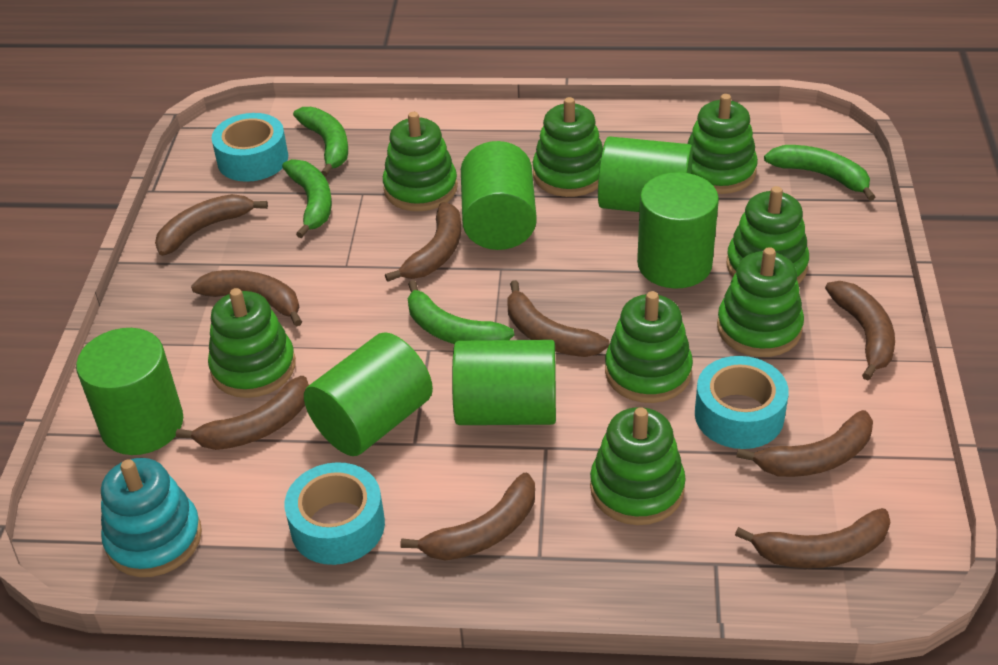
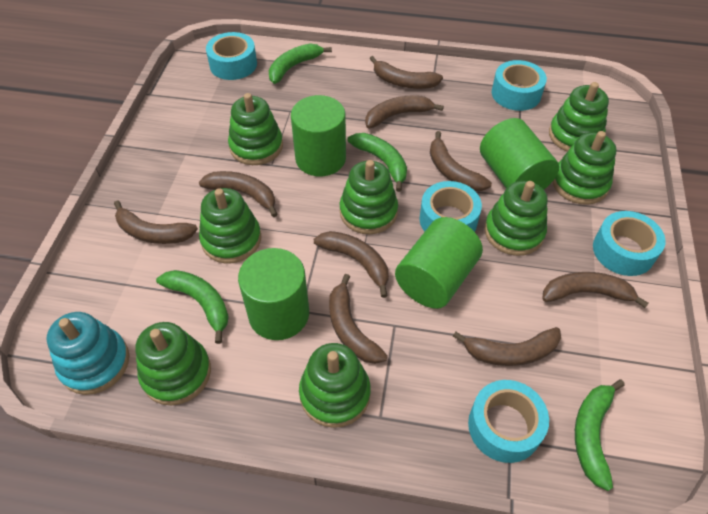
green cylinder: 6 -> 4
turquoise tape: 3 -> 5

